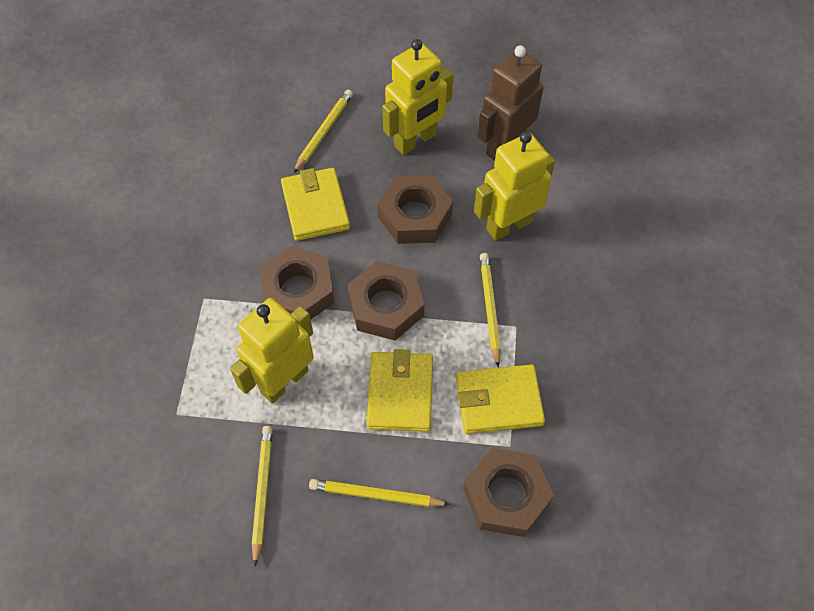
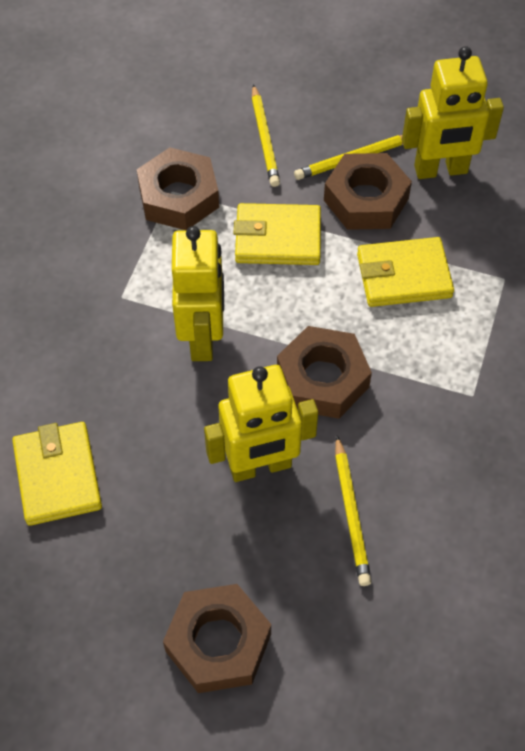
brown robot: 1 -> 0
yellow pencil: 4 -> 3

